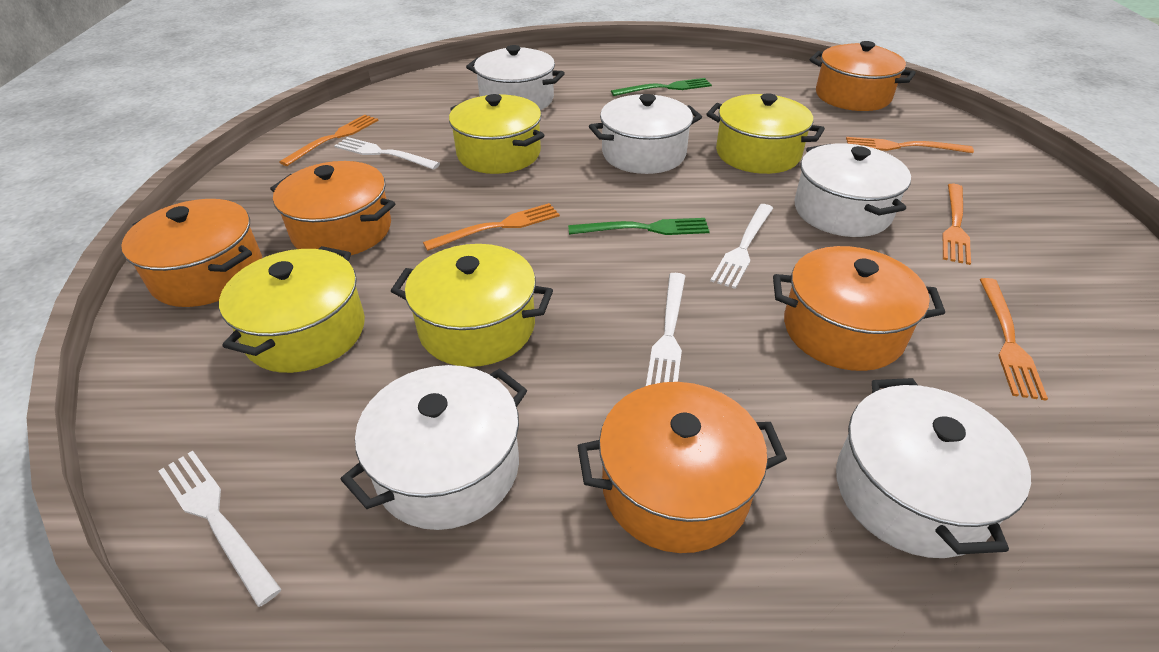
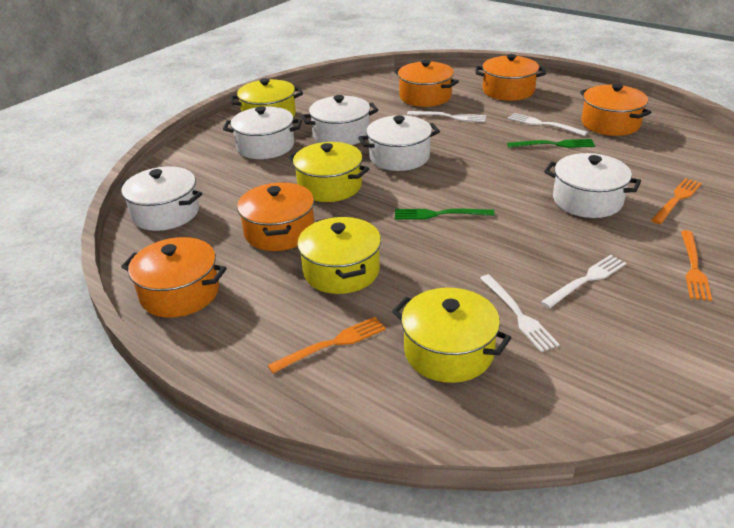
orange fork: 5 -> 3

